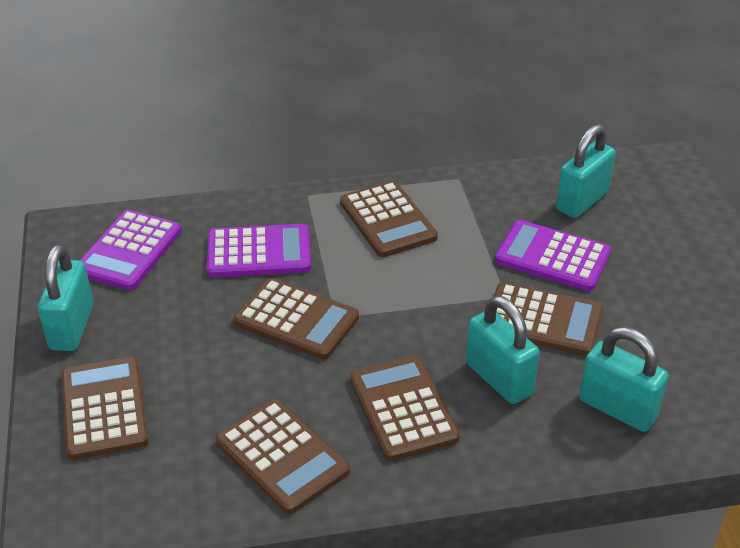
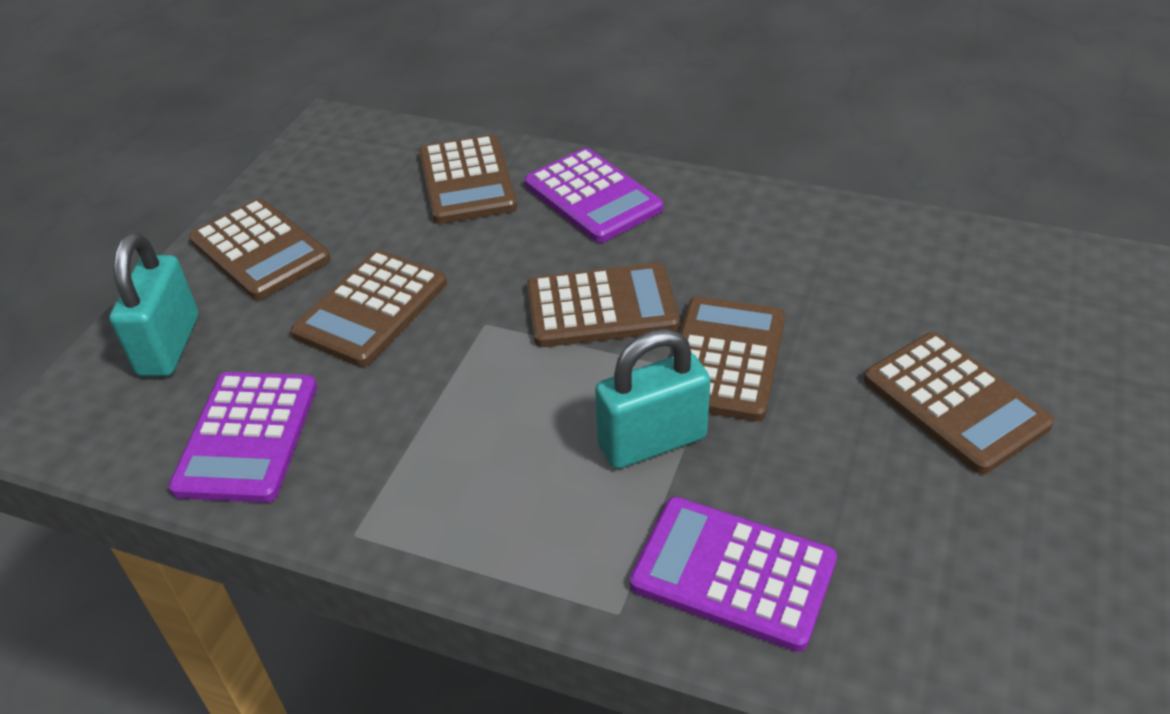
turquoise padlock: 4 -> 2

